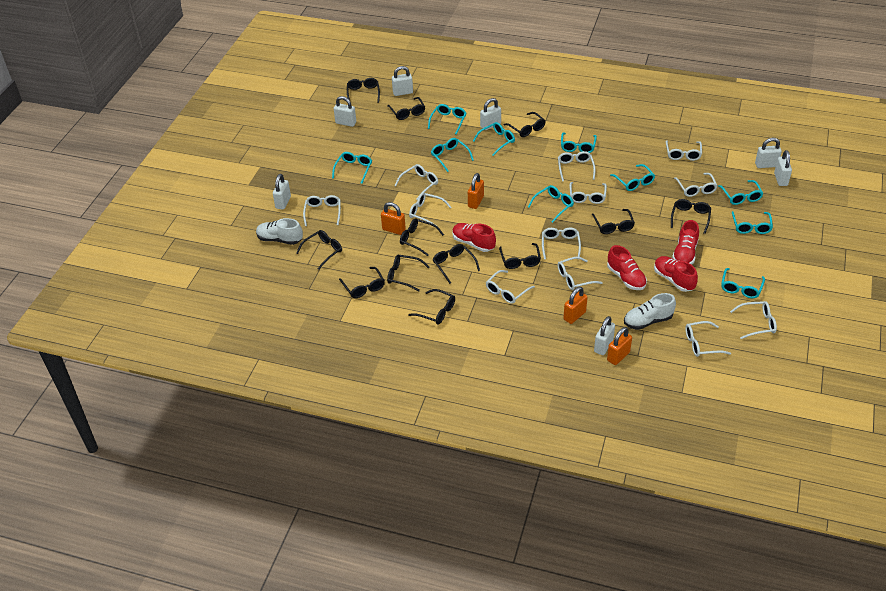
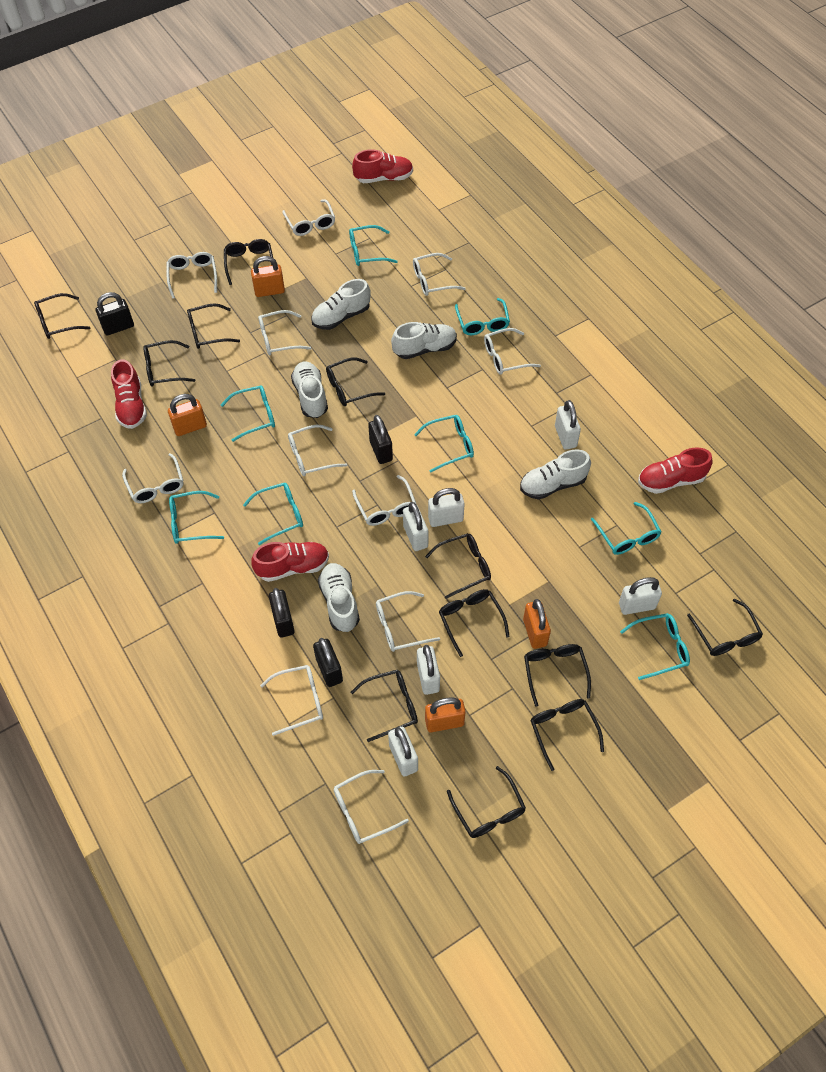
black padlock: 0 -> 4
turquoise glasses: 10 -> 8
white glasses: 12 -> 11
white padlock: 7 -> 6
white shoe: 2 -> 5

